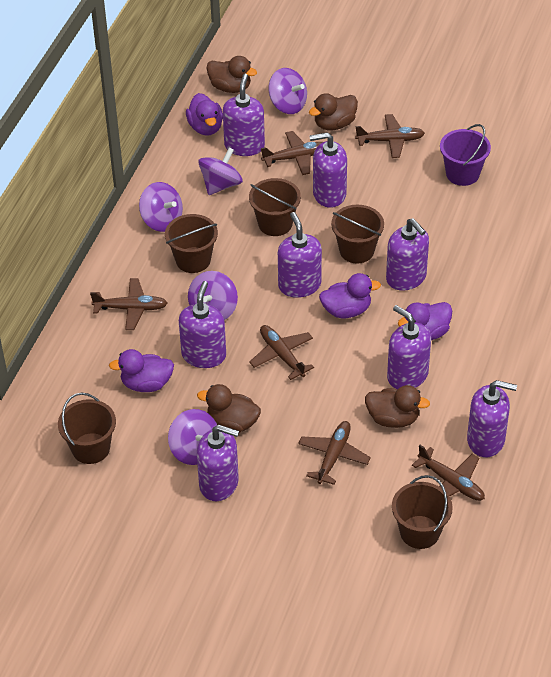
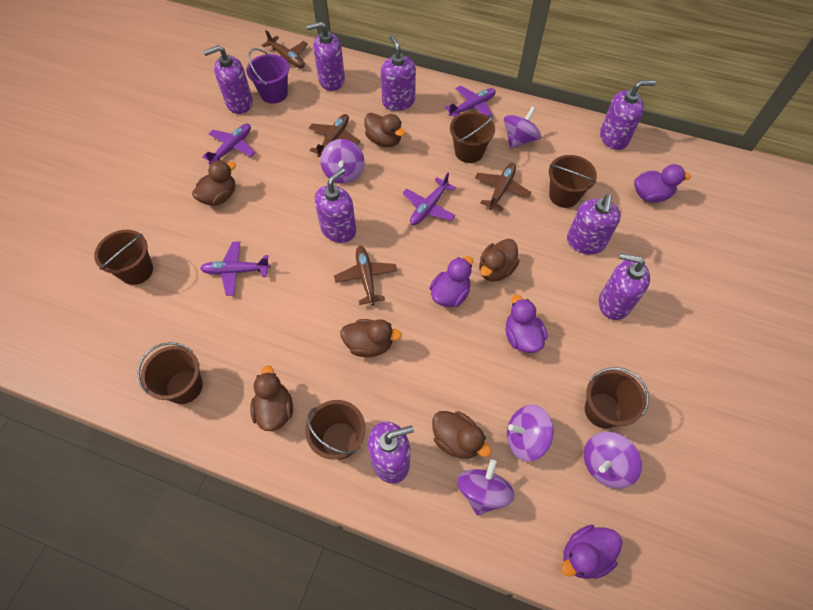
brown bucket: 5 -> 6
brown duck: 4 -> 6
brown plane: 6 -> 4
purple plane: 0 -> 4

